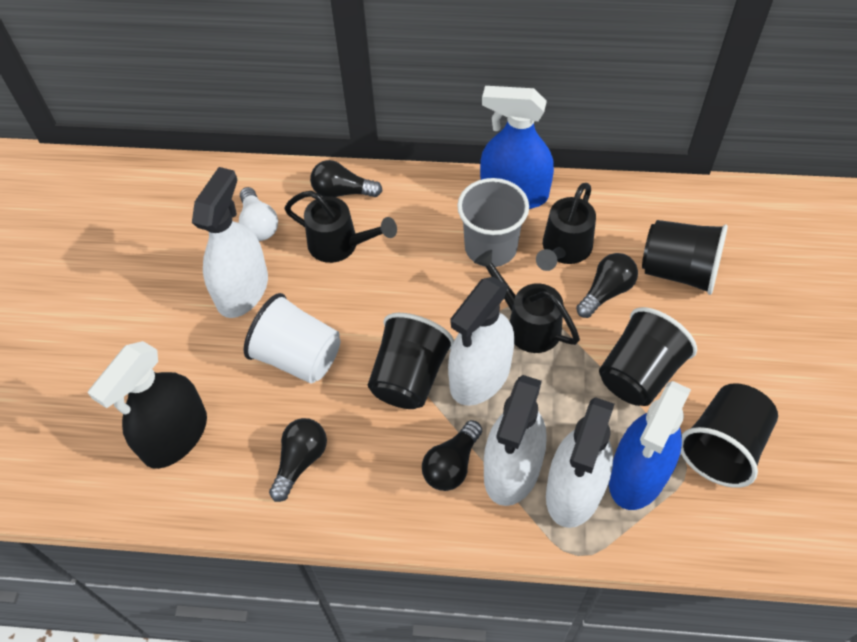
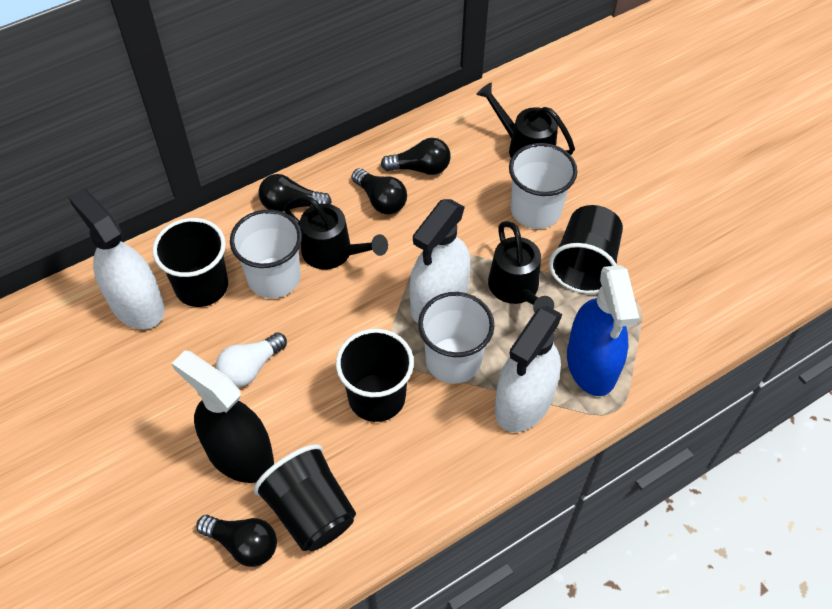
blue spray bottle: 2 -> 1
grey cup: 1 -> 0
white cup: 1 -> 3
white spray bottle: 4 -> 3

